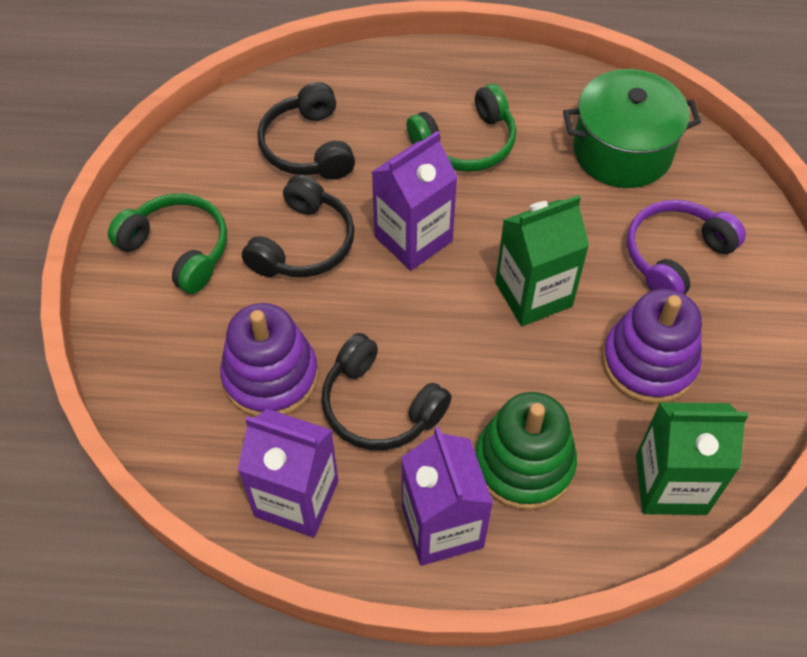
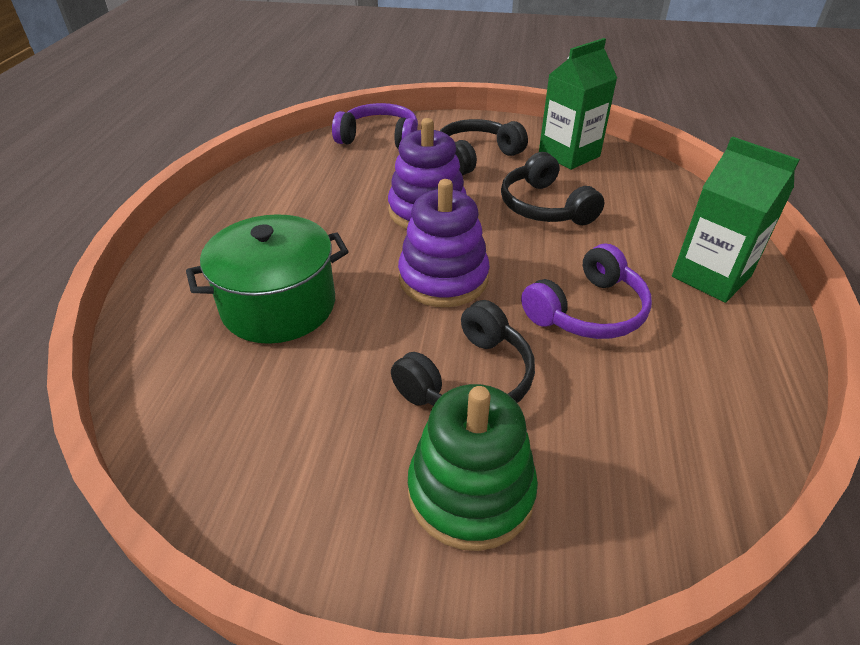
green headphones: 2 -> 0
purple carton: 3 -> 0
purple headphones: 1 -> 2

